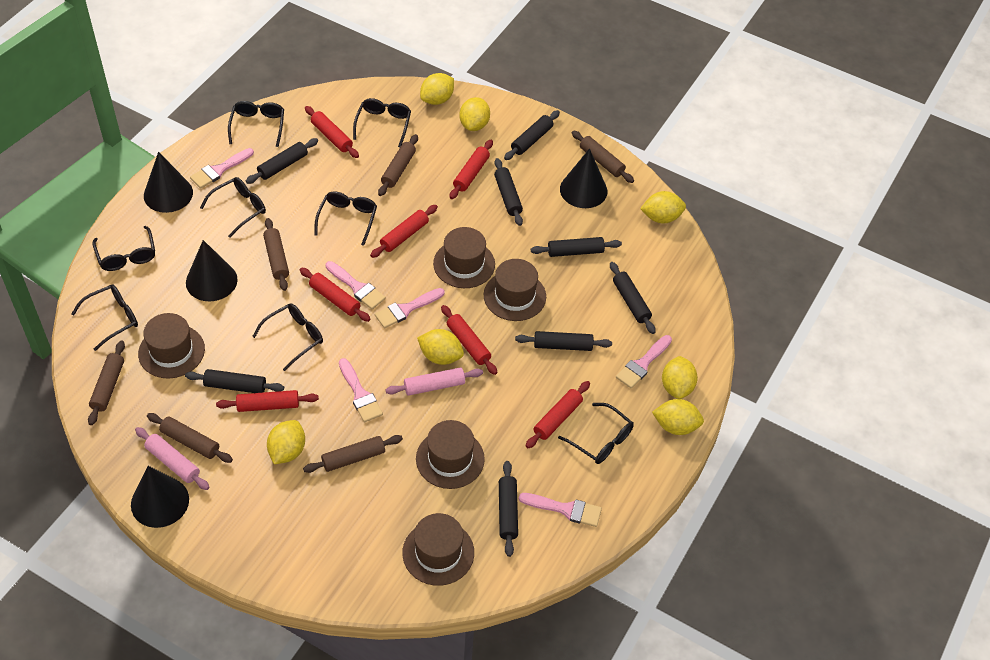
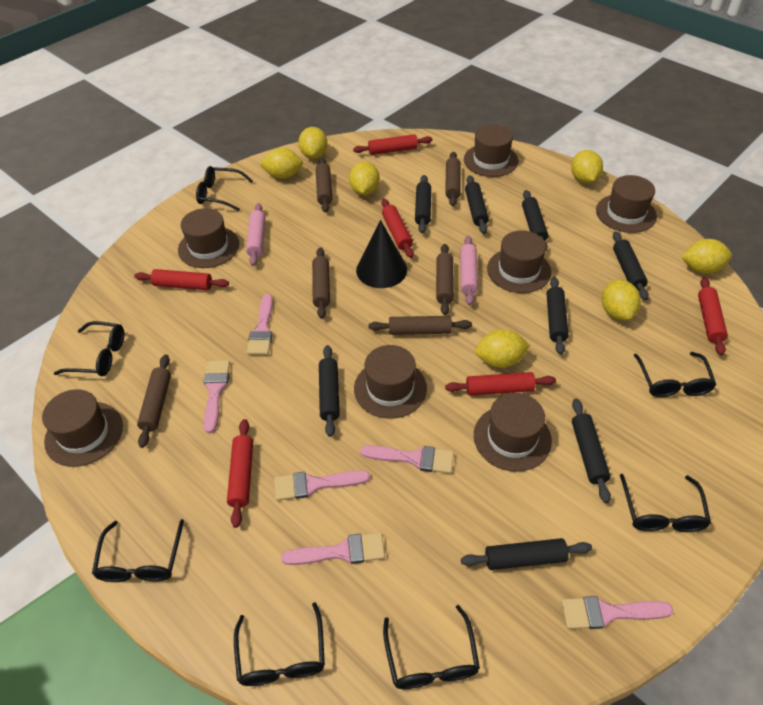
black cone: 4 -> 1
black glasses: 8 -> 7
brown hat: 5 -> 7
red rolling pin: 7 -> 6

